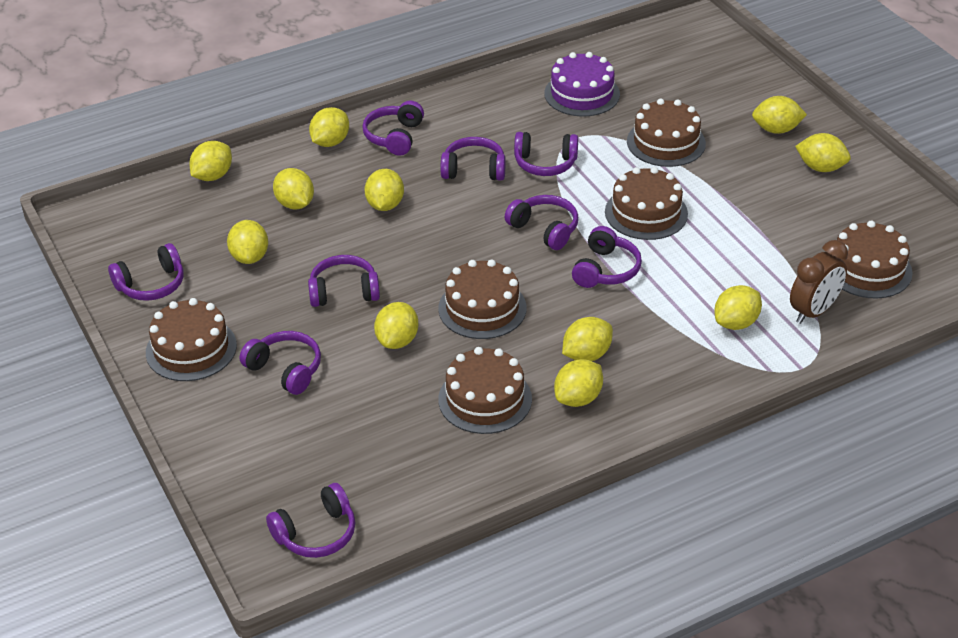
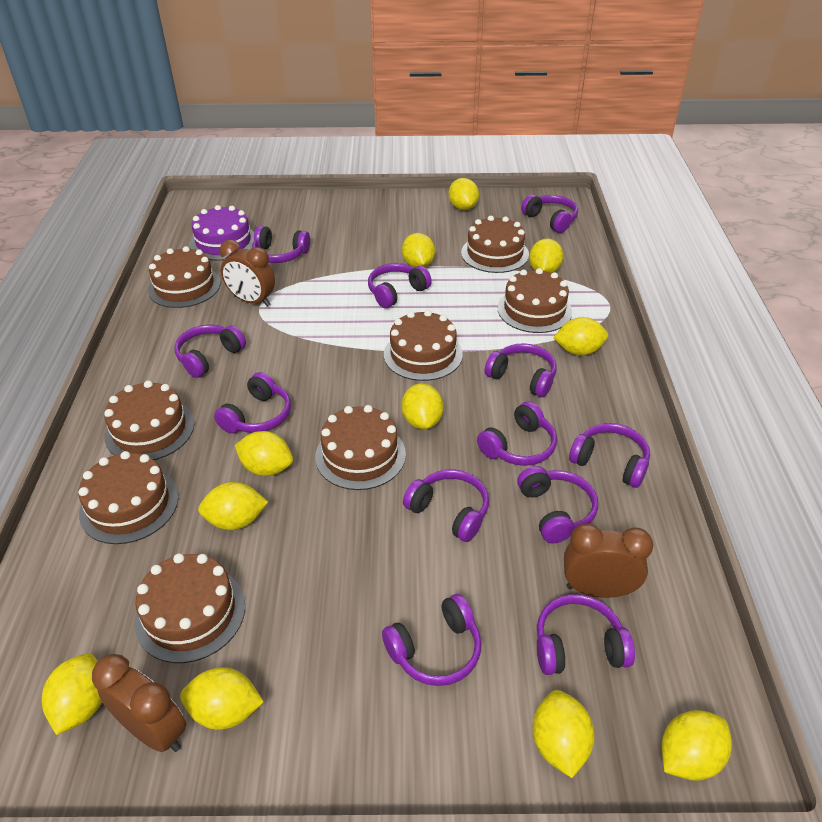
brown cake: 6 -> 8
brown clock: 1 -> 3
purple headphones: 9 -> 12

